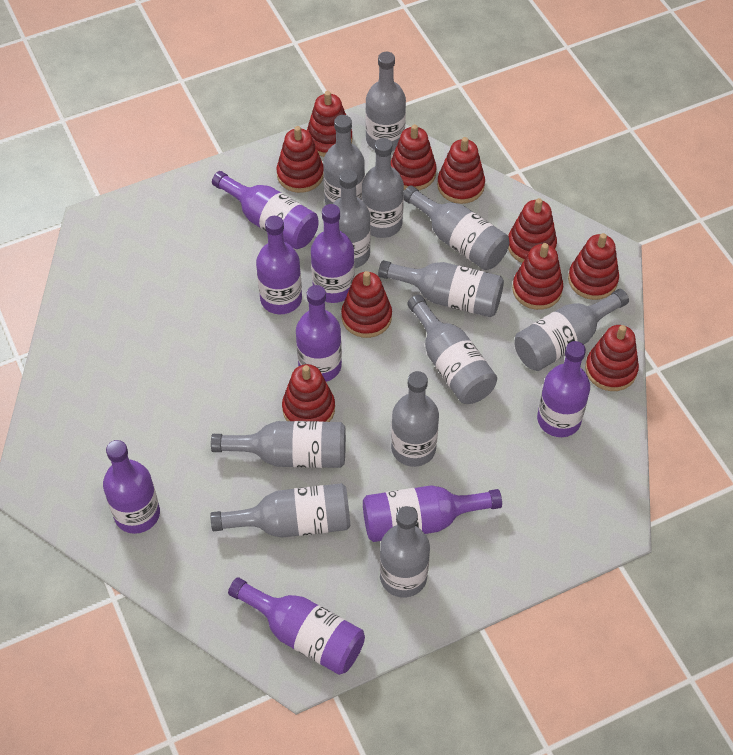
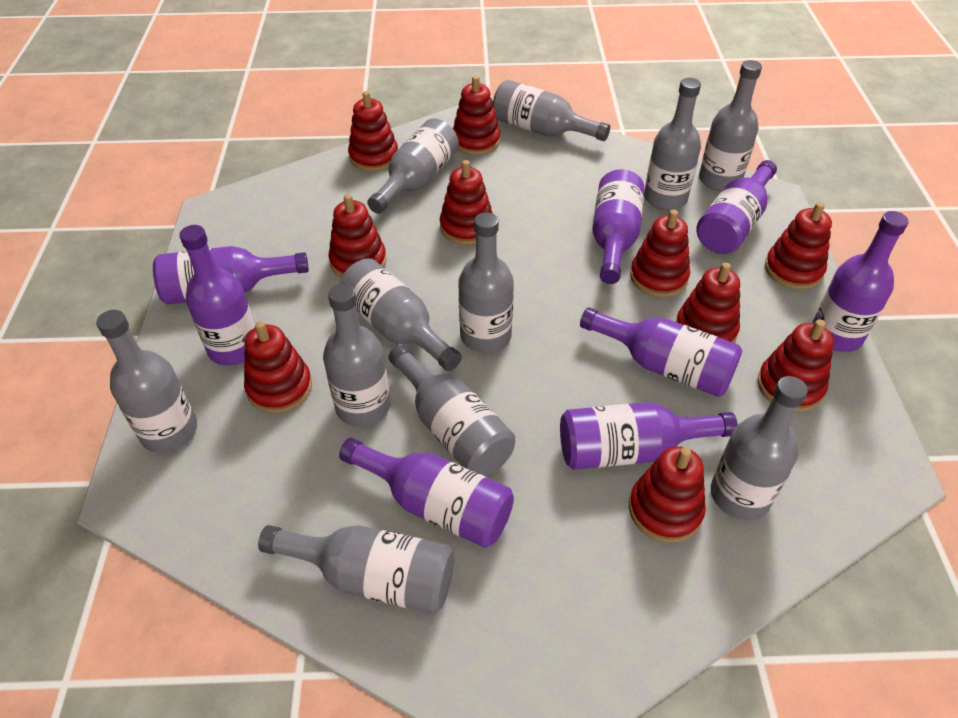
grey bottle: 12 -> 11

